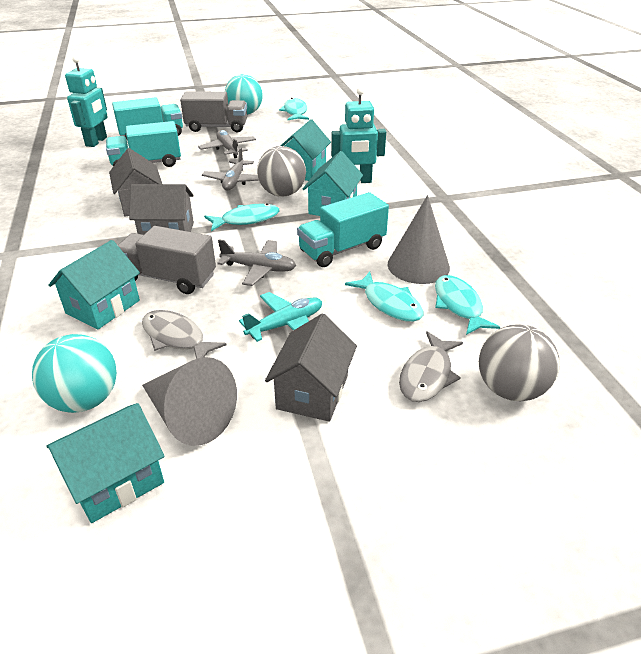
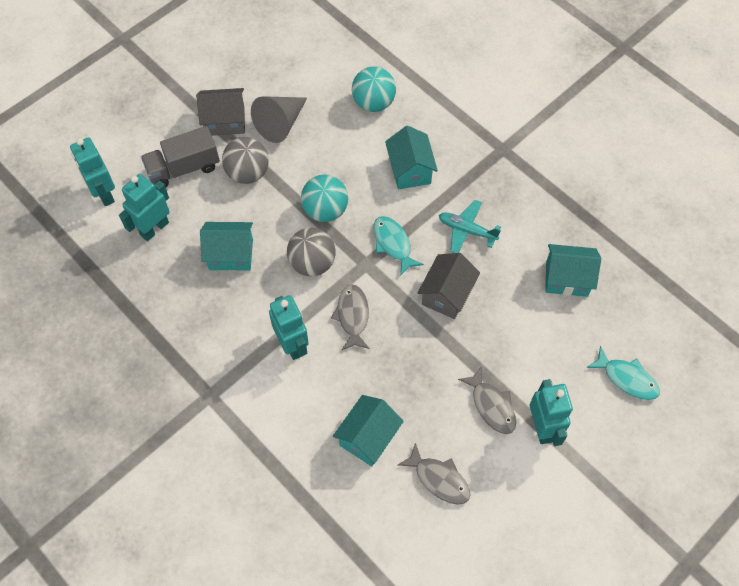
grey cone: 2 -> 1
grey fish: 2 -> 3
grey house: 3 -> 2
grey plane: 3 -> 0
grey truck: 2 -> 1
turquoise fish: 4 -> 2
turquoise robot: 2 -> 4
turquoise truck: 3 -> 0

